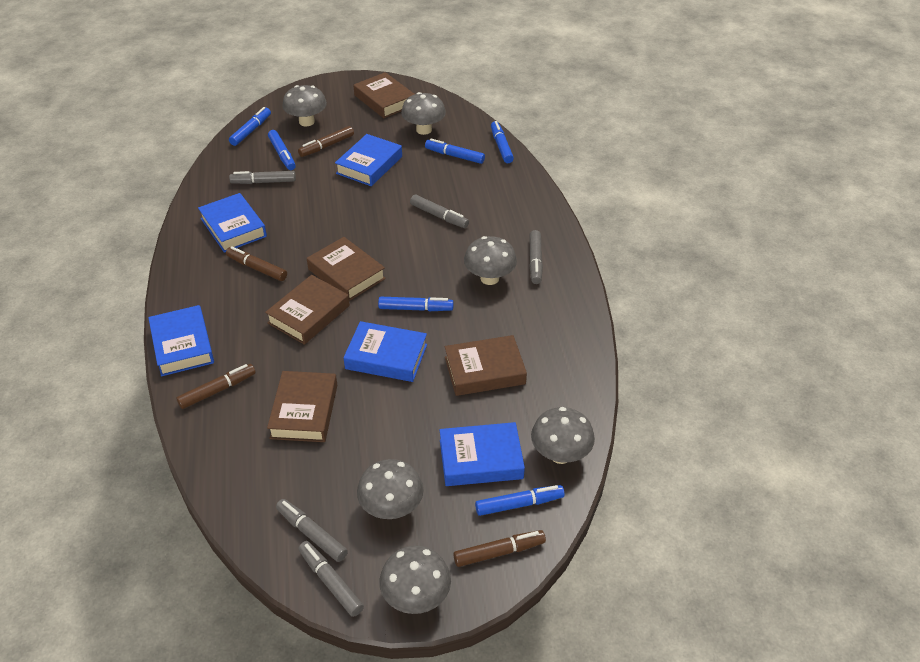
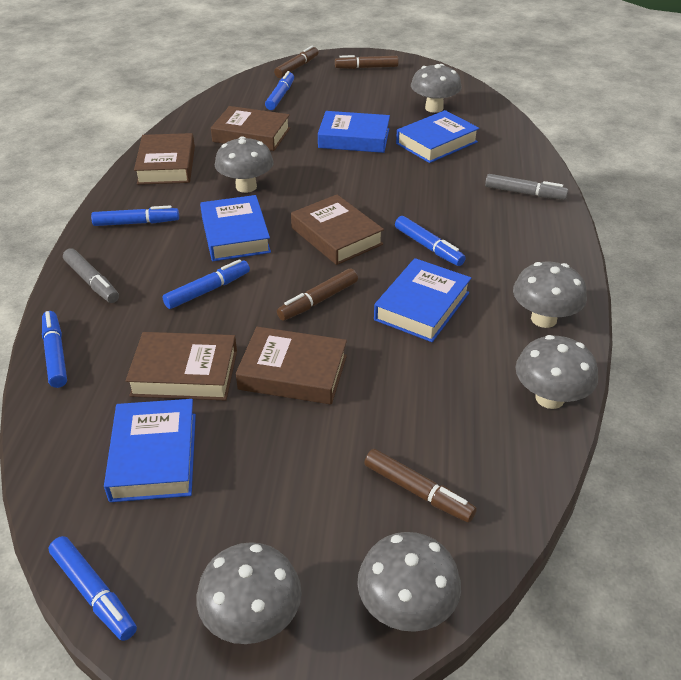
grey marker: 5 -> 2

